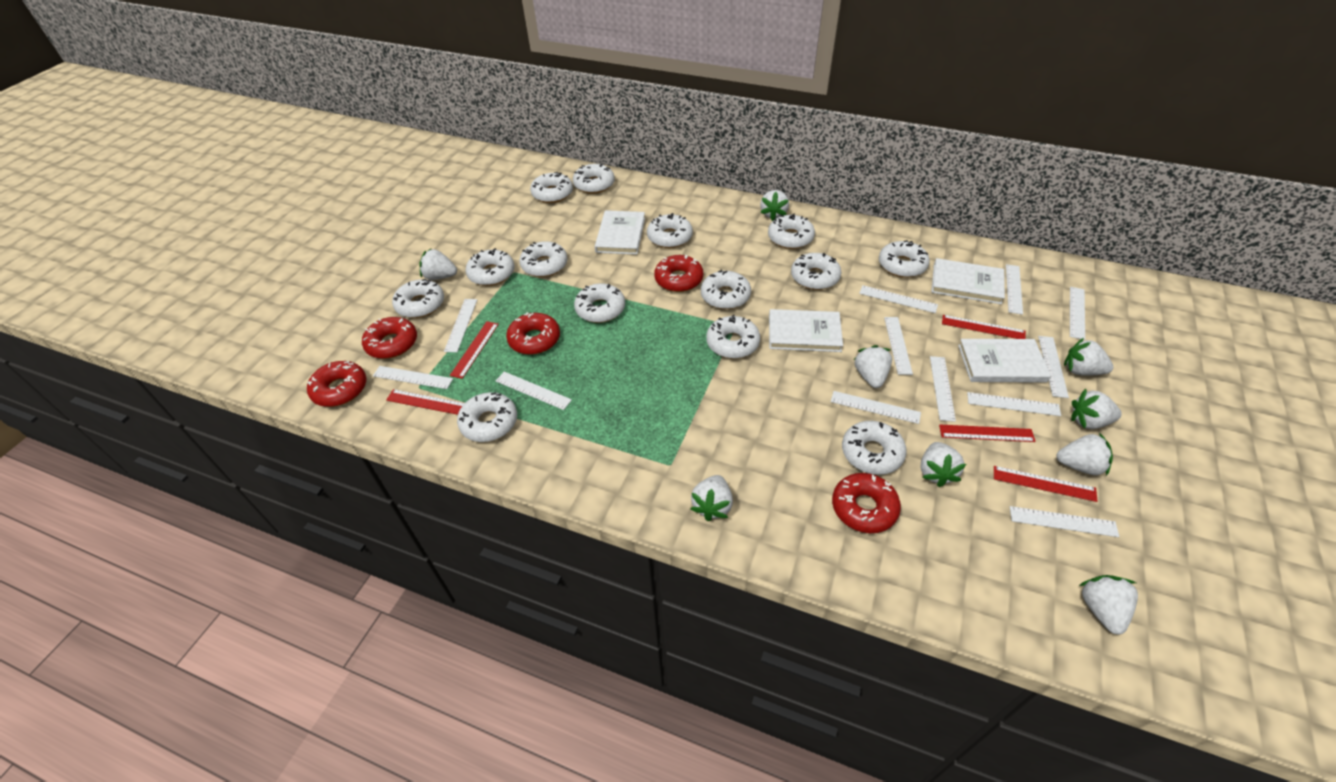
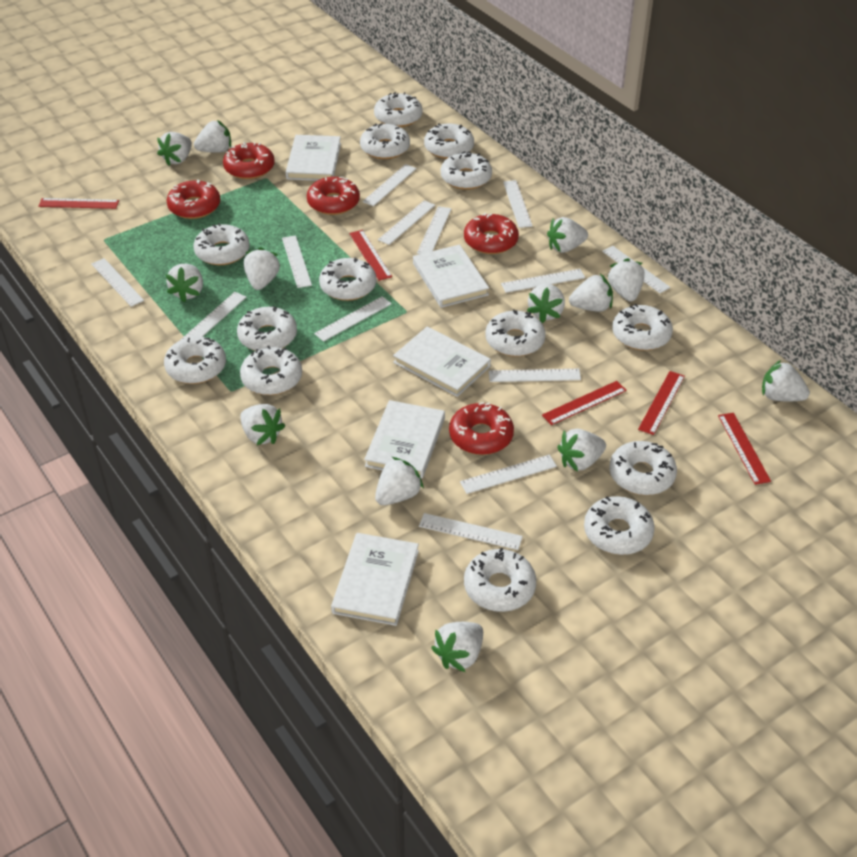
white book: 4 -> 5
white ruler: 12 -> 13
white strawberry: 9 -> 13

